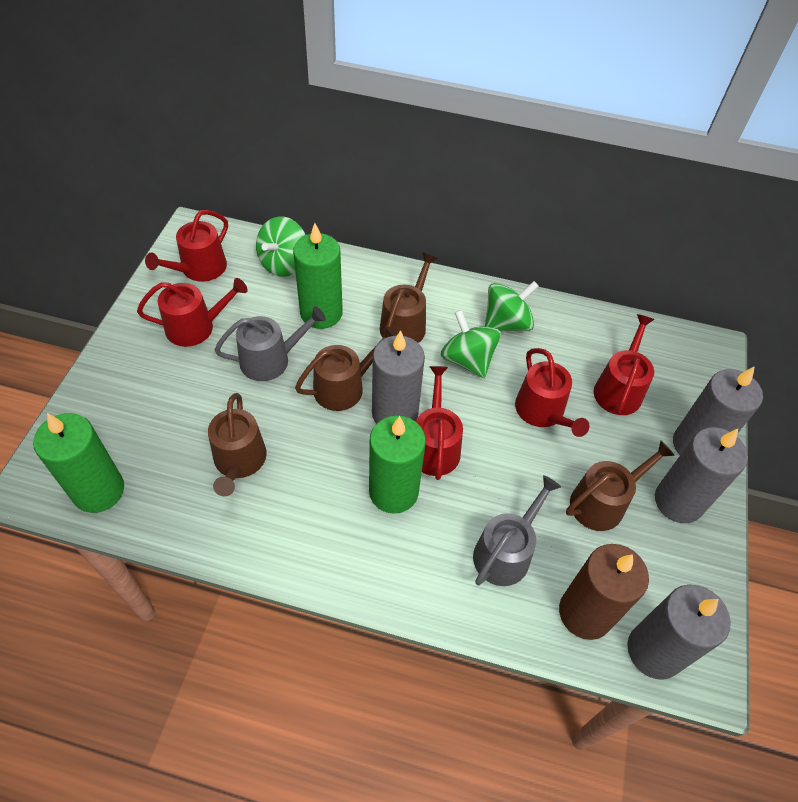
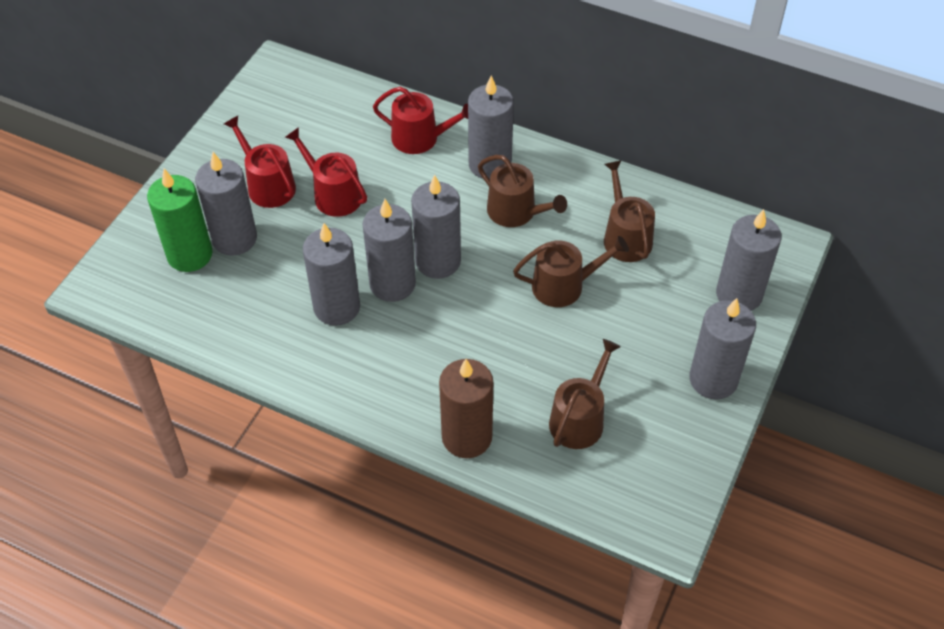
green candle: 3 -> 1
green spinning top: 3 -> 0
grey candle: 4 -> 7
grey watering can: 2 -> 0
red watering can: 5 -> 3

